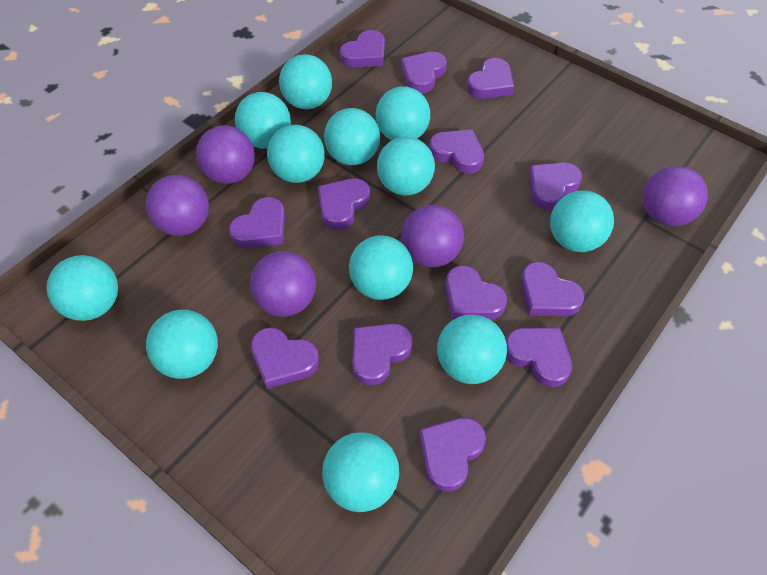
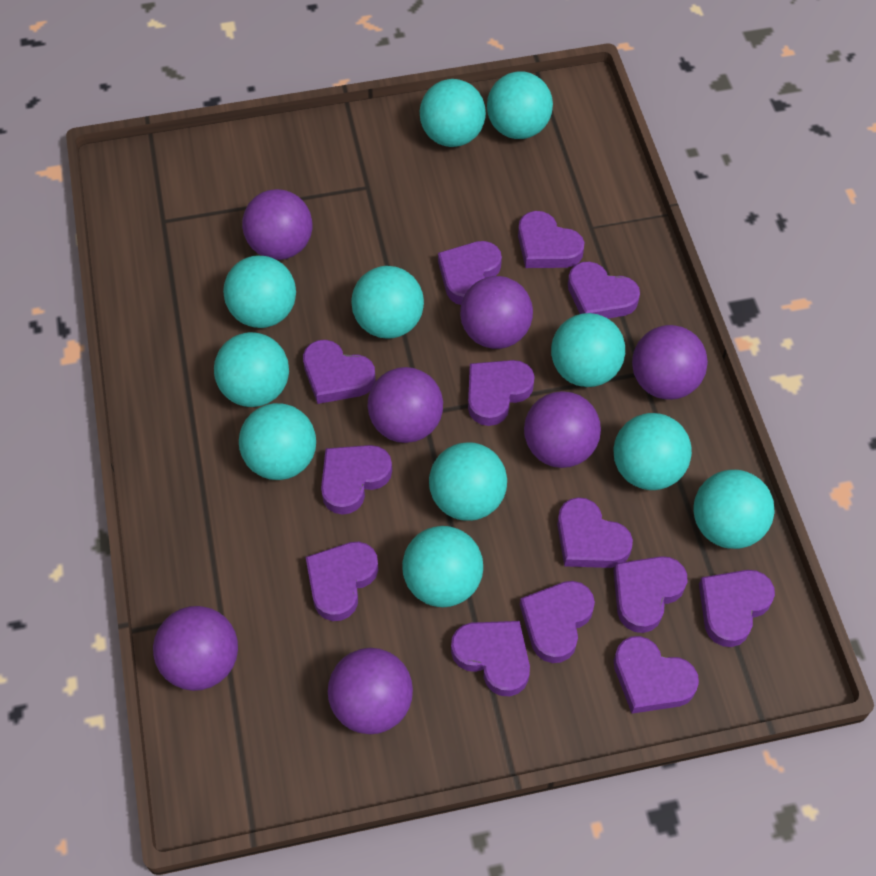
purple ball: 5 -> 7
turquoise ball: 12 -> 11

